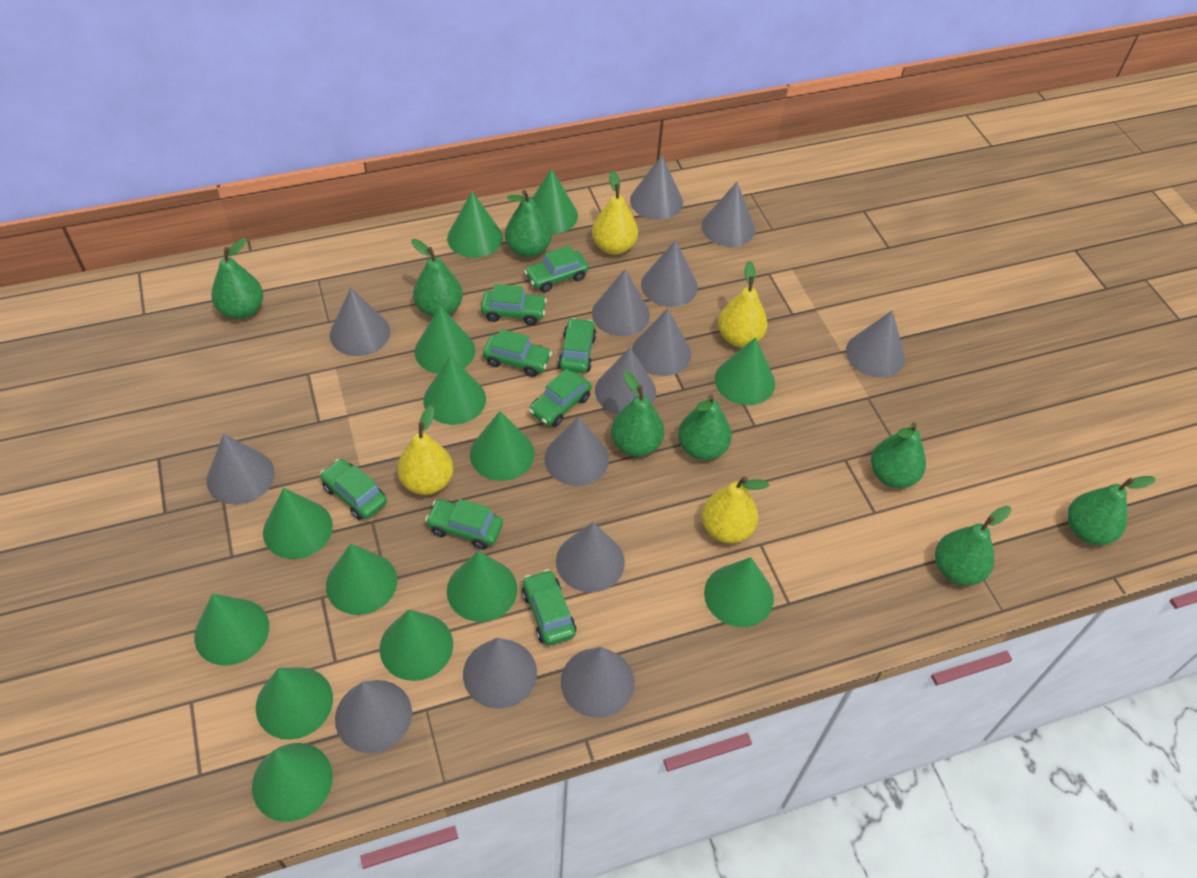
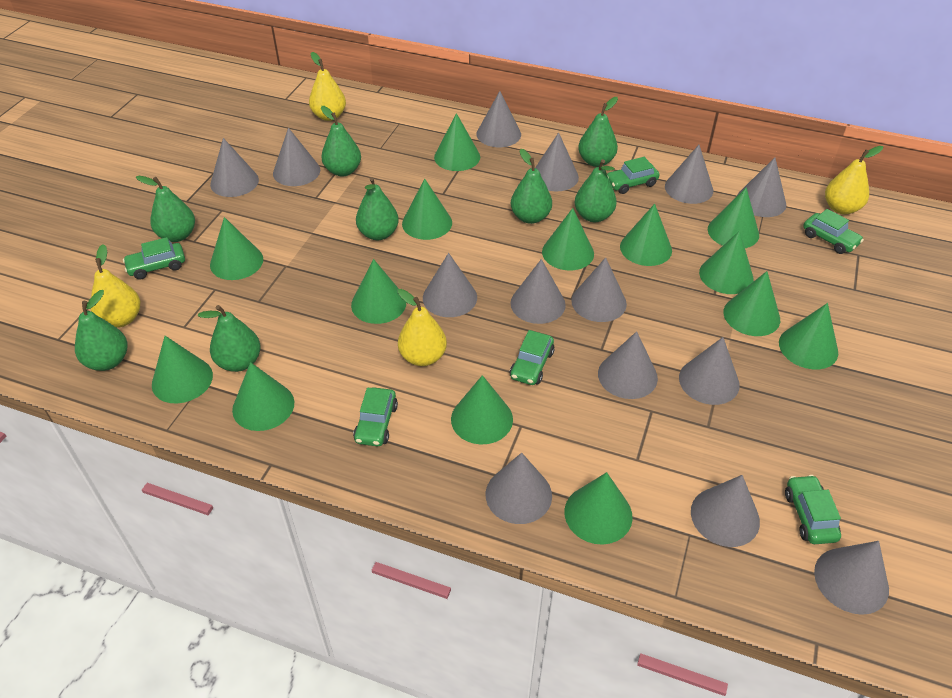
green car: 8 -> 6

